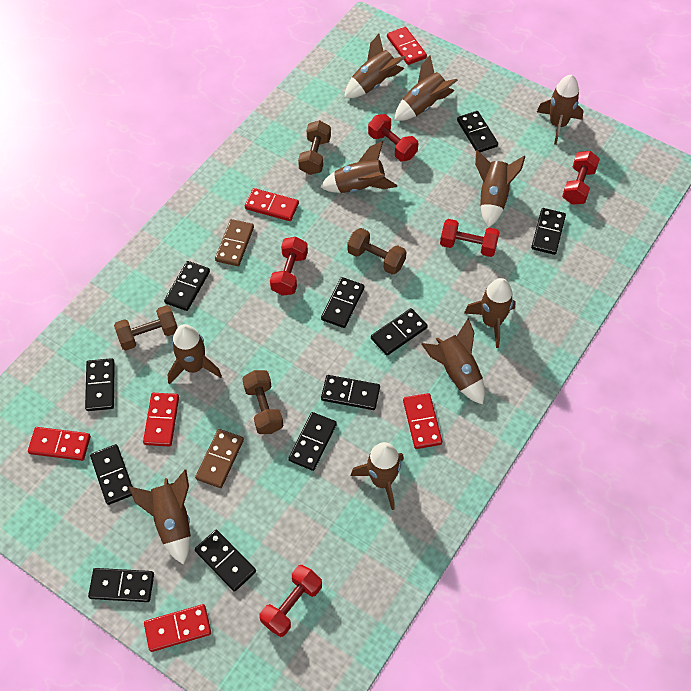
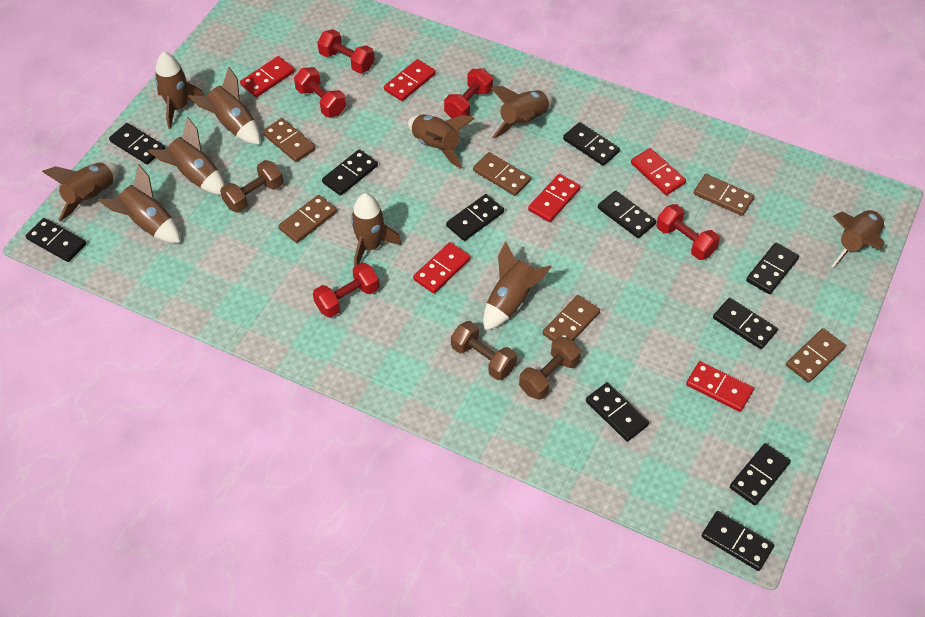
brown domino: 2 -> 6
brown dumbbell: 4 -> 3

